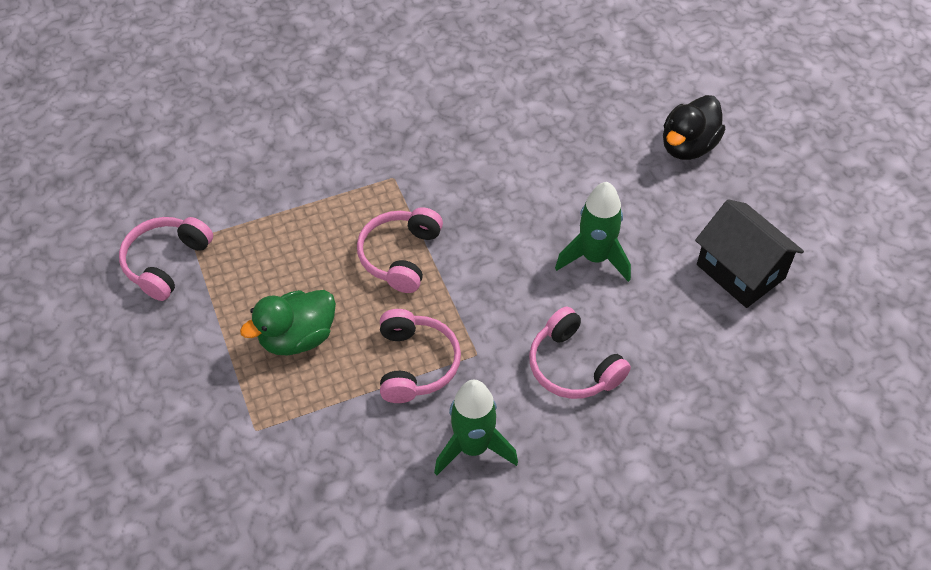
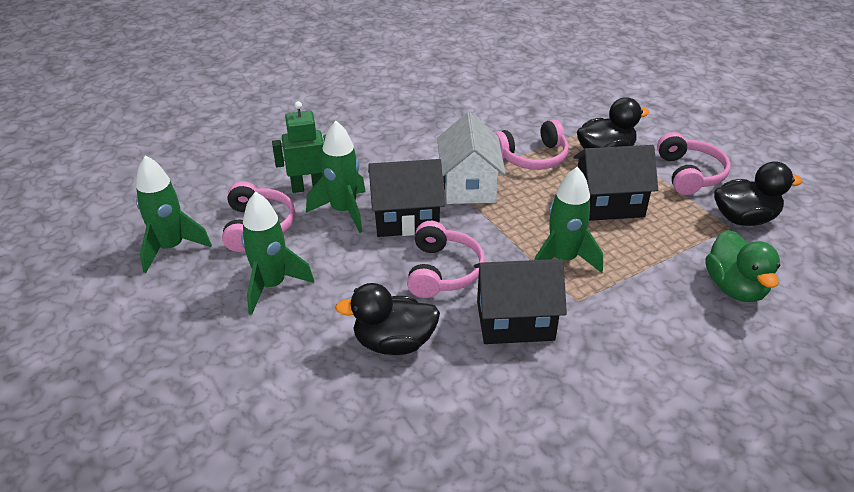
black duck: 1 -> 3
black house: 1 -> 3
green robot: 0 -> 1
green rocket: 2 -> 4
white house: 0 -> 1

